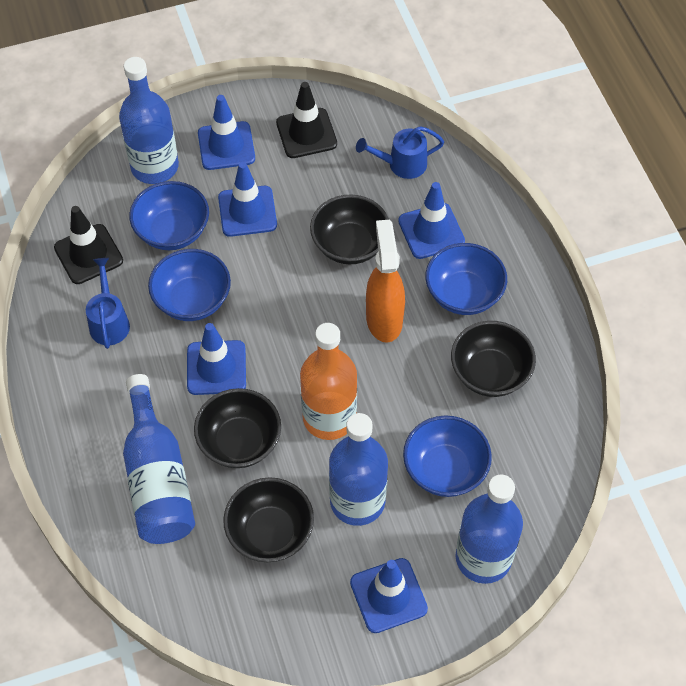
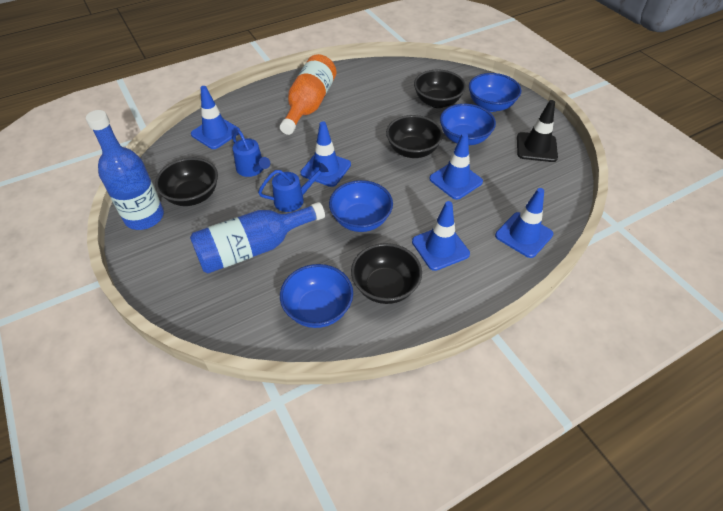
black traffic cone: 2 -> 1
blue bottle: 4 -> 2
orange spray bottle: 1 -> 0

